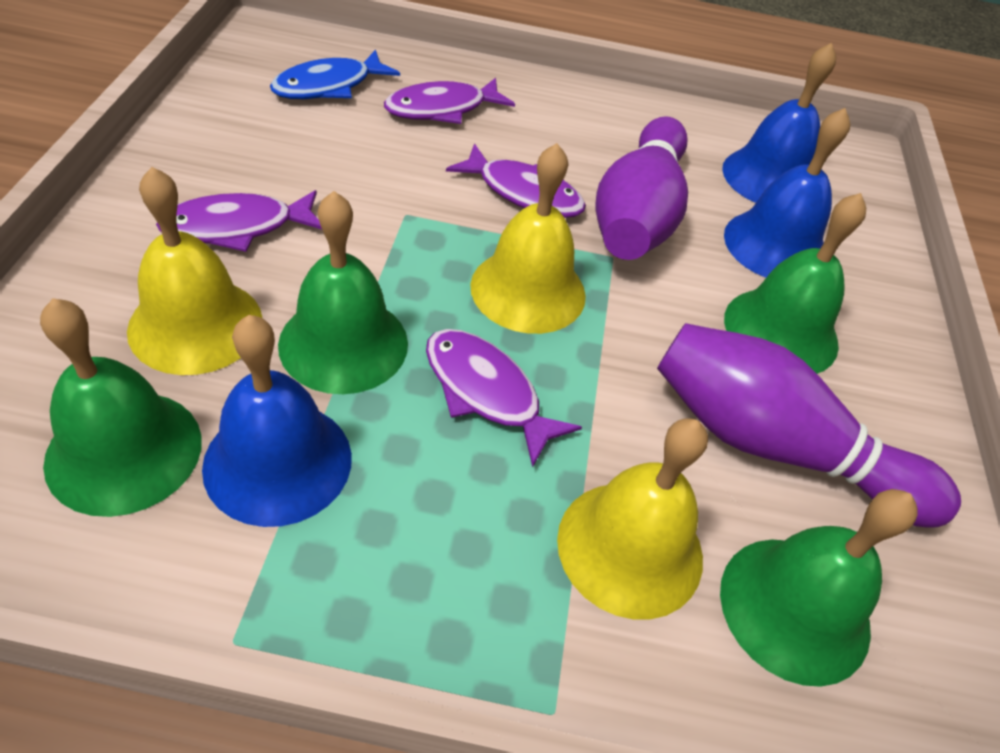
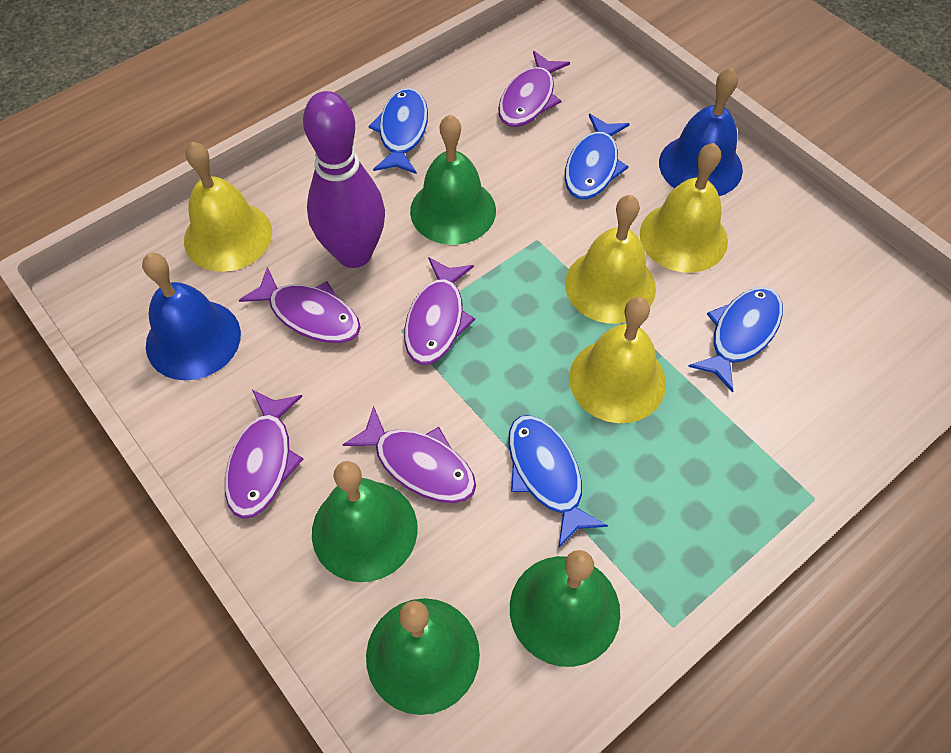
blue bell: 3 -> 2
blue fish: 1 -> 4
purple bowling pin: 2 -> 1
purple fish: 4 -> 5
yellow bell: 3 -> 4

